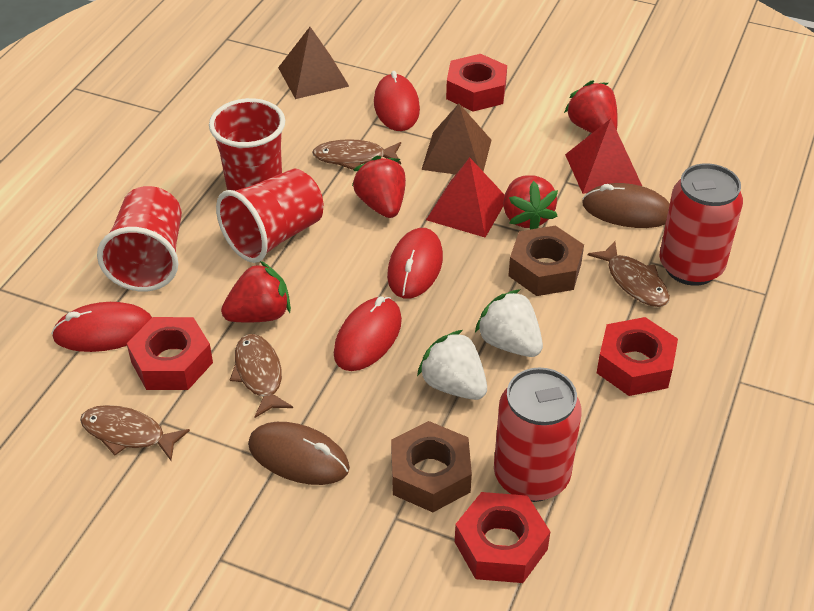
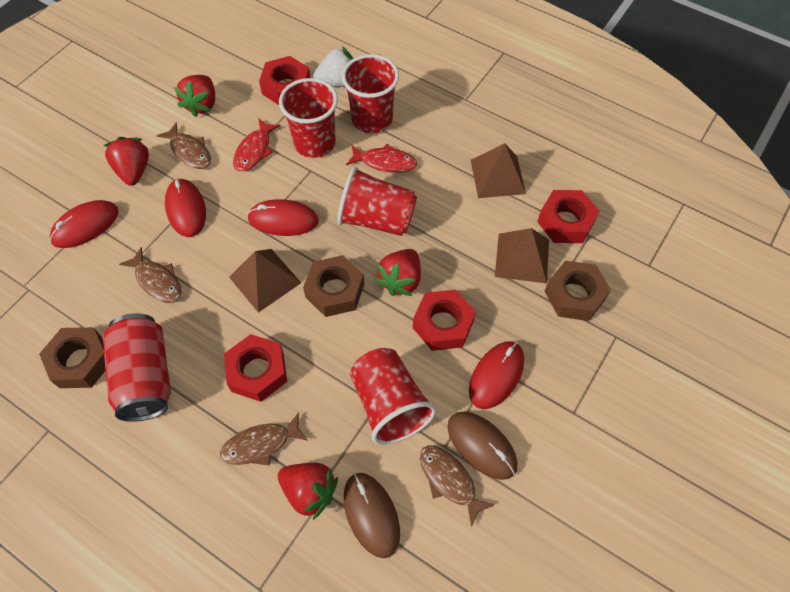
brown nut: 2 -> 3
brown pyramid: 2 -> 3
red can: 2 -> 1
red cup: 3 -> 4
red fish: 0 -> 2
red pyramid: 2 -> 0
white strawberry: 2 -> 1

